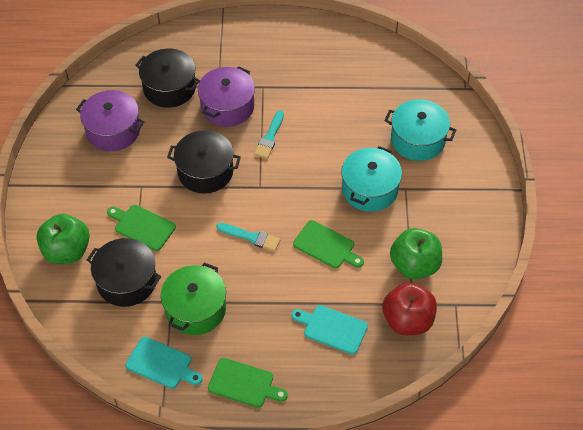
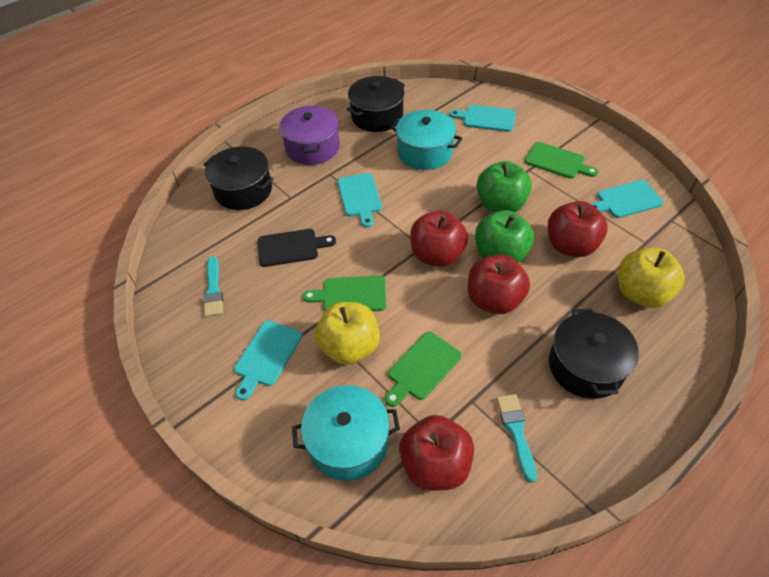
black cutting board: 0 -> 1
green pot: 1 -> 0
purple pot: 2 -> 1
red apple: 1 -> 4
turquoise cutting board: 2 -> 4
yellow apple: 0 -> 2

